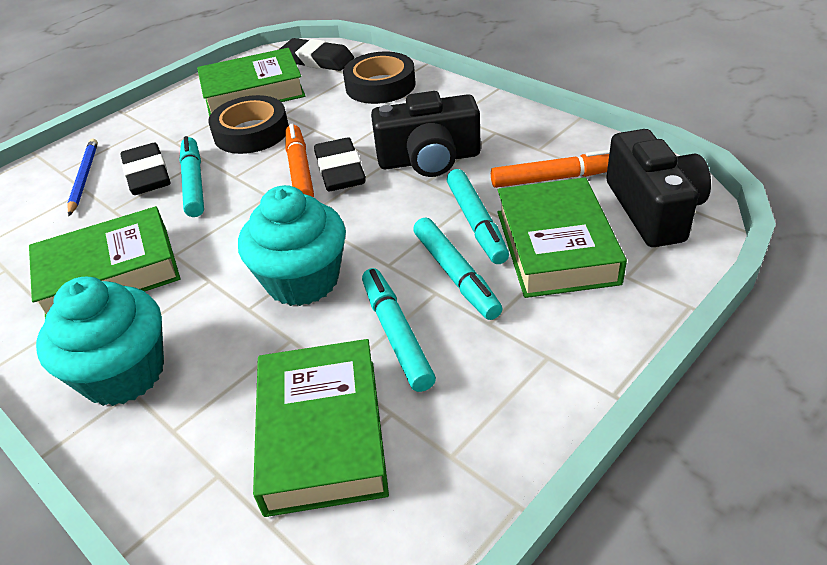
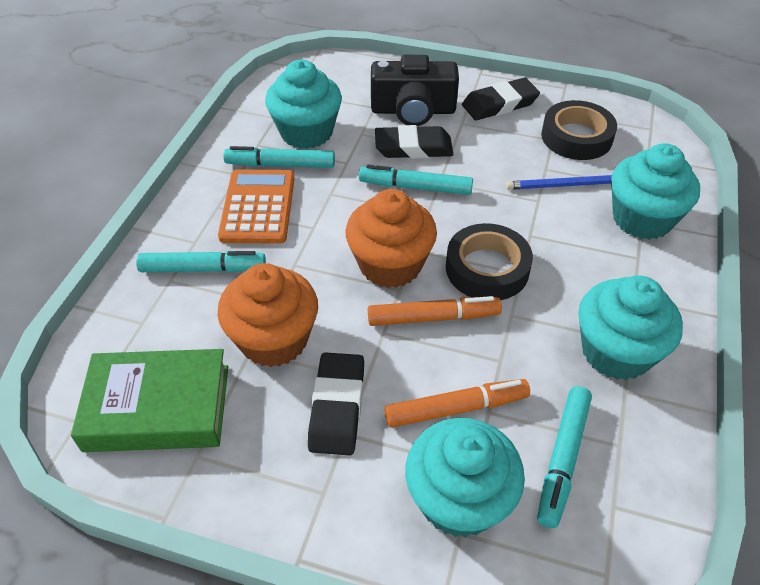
black camera: 2 -> 1
green book: 4 -> 1
orange calculator: 0 -> 1
orange cupcake: 0 -> 2
turquoise cupcake: 2 -> 4

